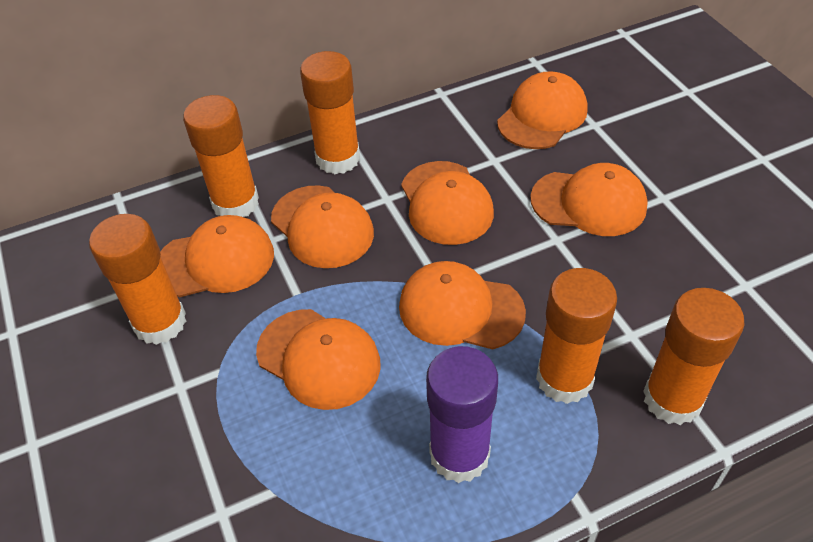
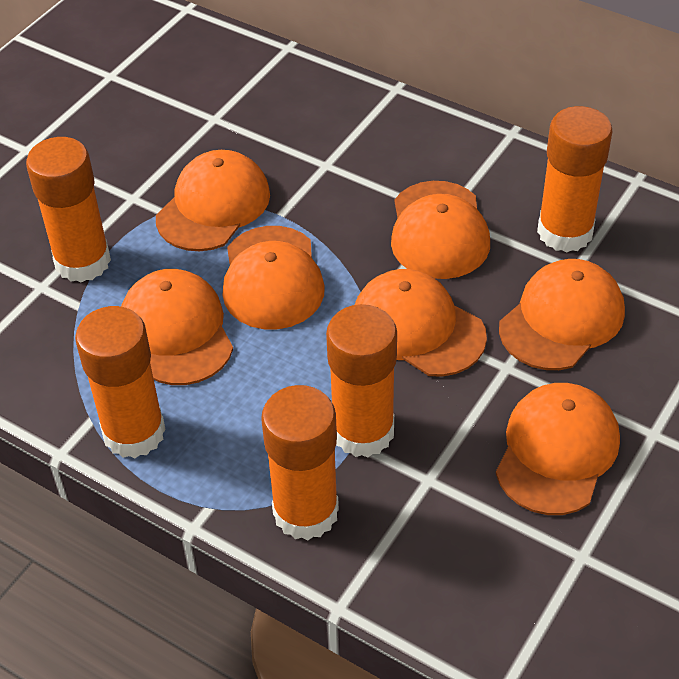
purple glue stick: 1 -> 0

